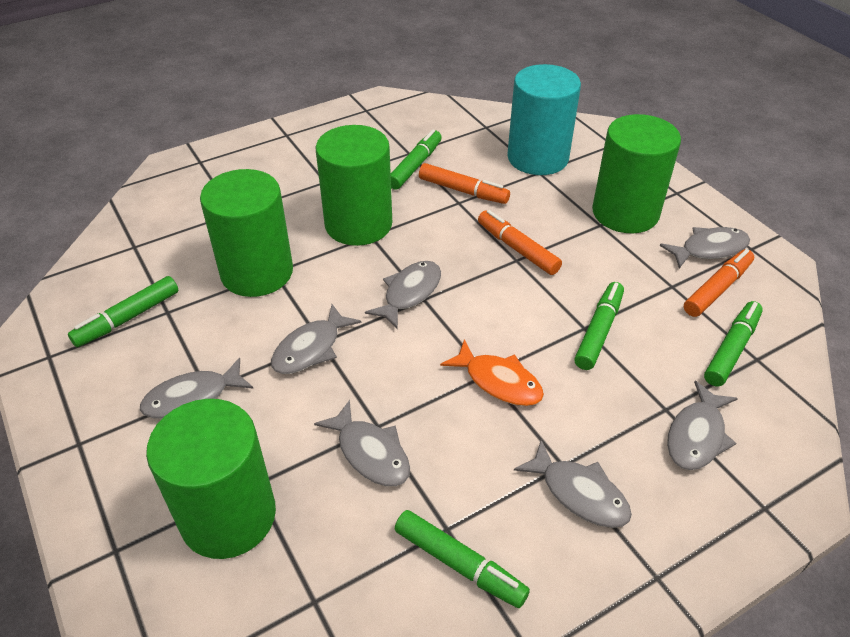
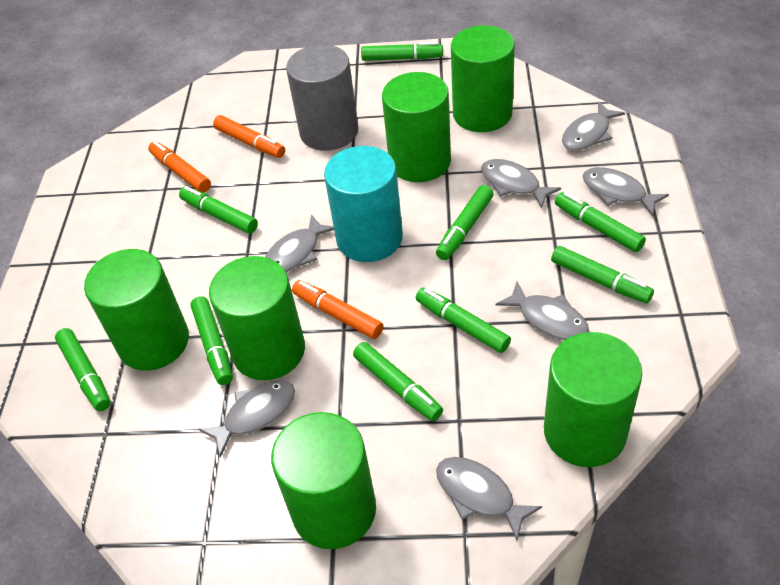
green cylinder: 4 -> 6
green marker: 5 -> 9
grey cylinder: 0 -> 1
orange fish: 1 -> 0

